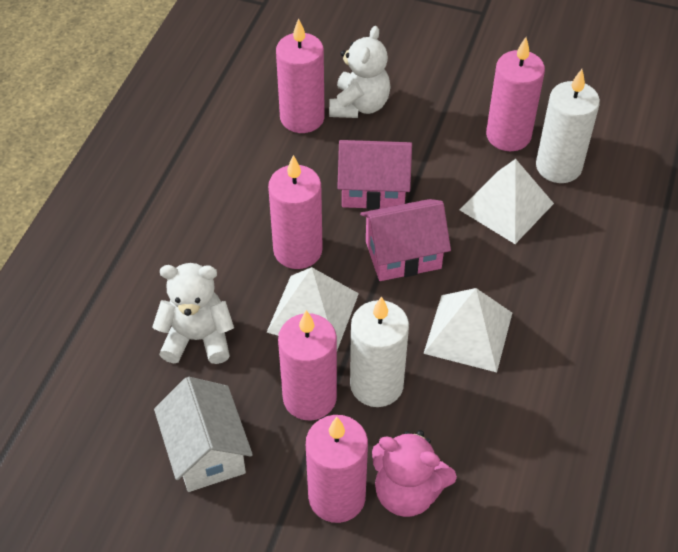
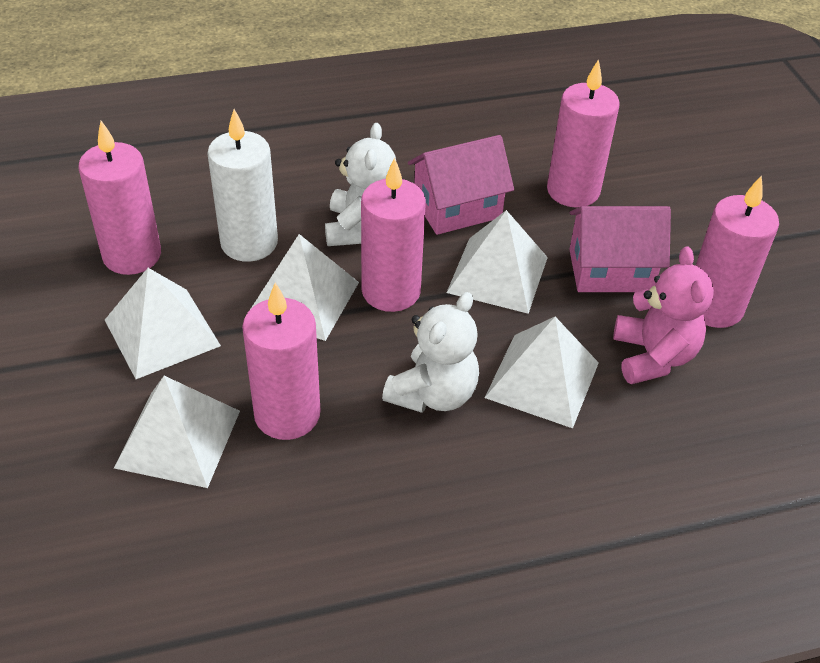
white candle: 2 -> 1
white house: 1 -> 0
white pyramid: 3 -> 5

